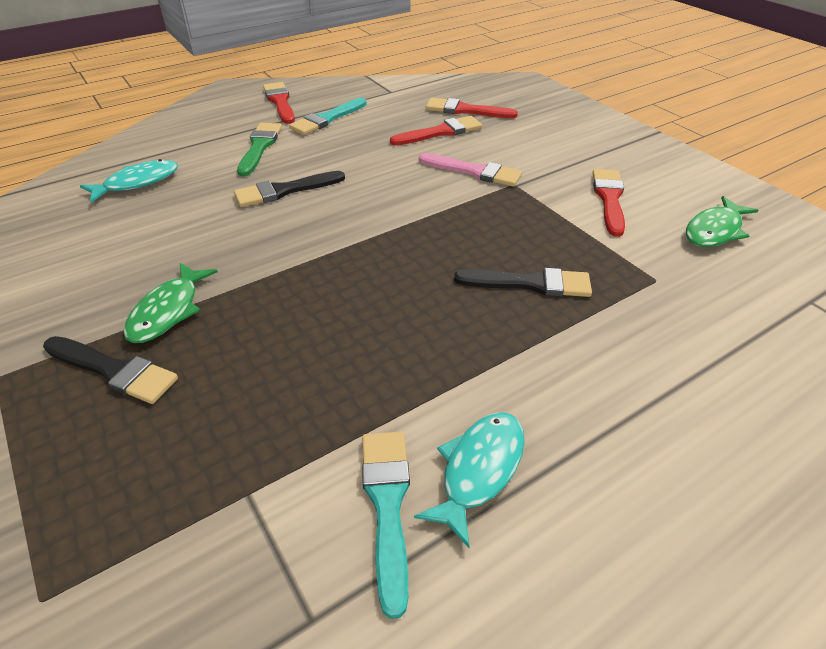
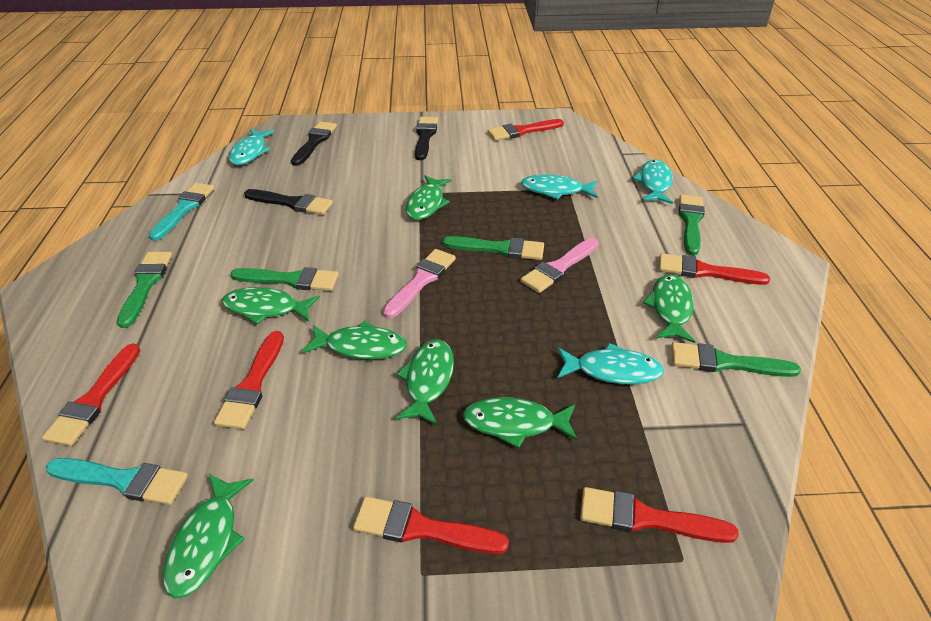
green brush: 1 -> 5
green fish: 2 -> 7
pink brush: 1 -> 2
red brush: 4 -> 6
turquoise fish: 2 -> 4

